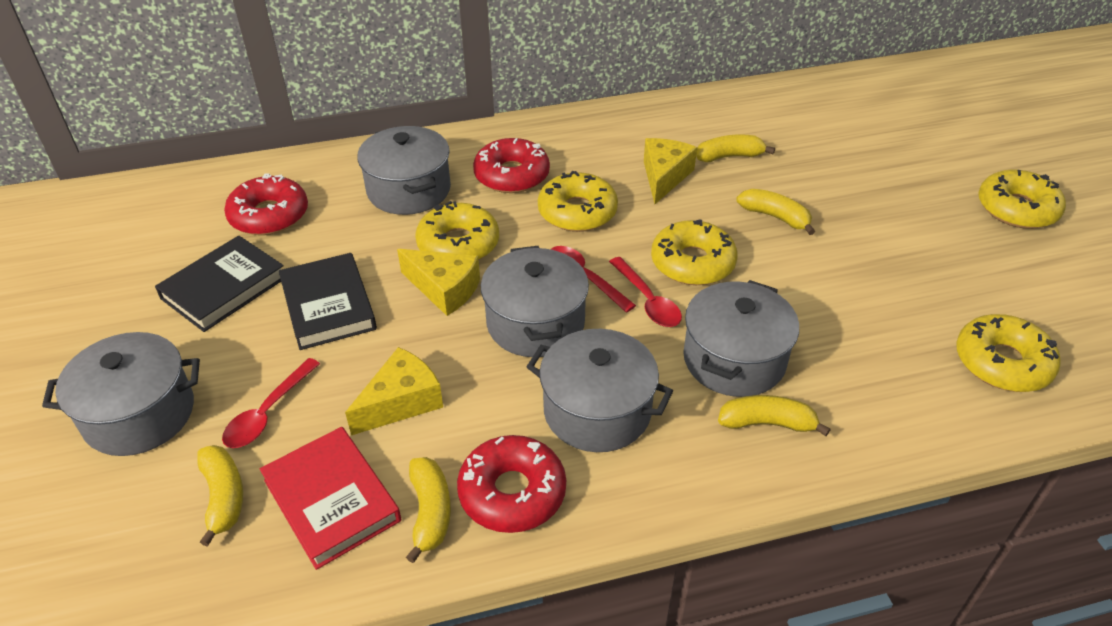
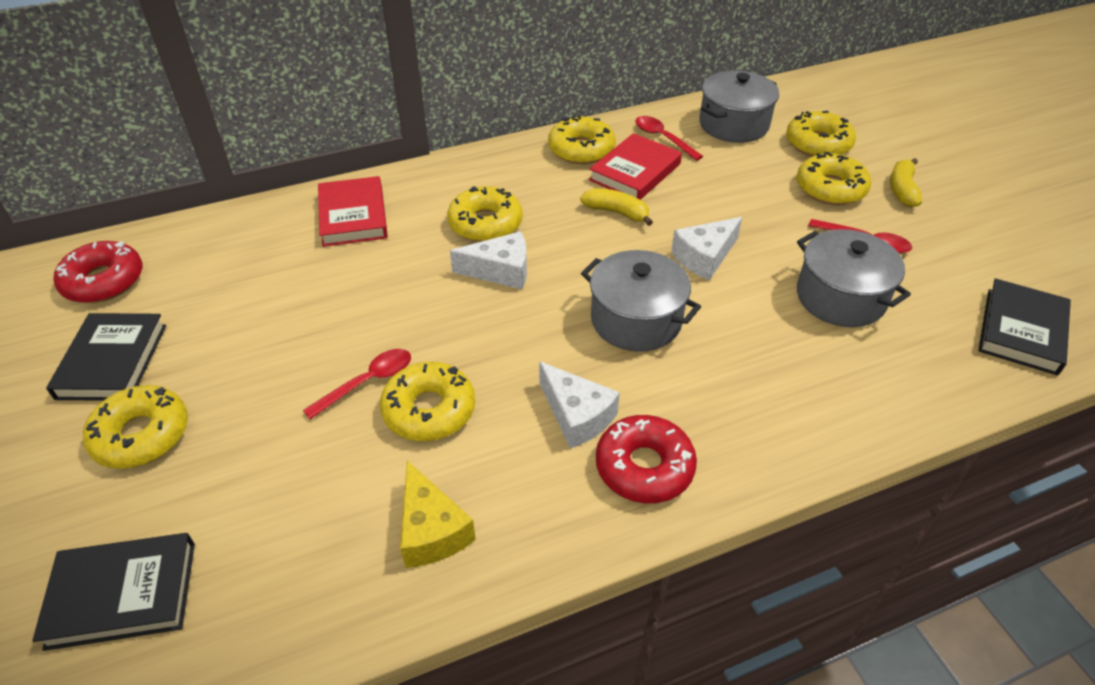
black book: 2 -> 3
grey pot: 5 -> 3
red book: 1 -> 2
red donut: 3 -> 2
white cheese: 0 -> 3
yellow banana: 5 -> 2
yellow cheese: 3 -> 1
yellow donut: 5 -> 6

